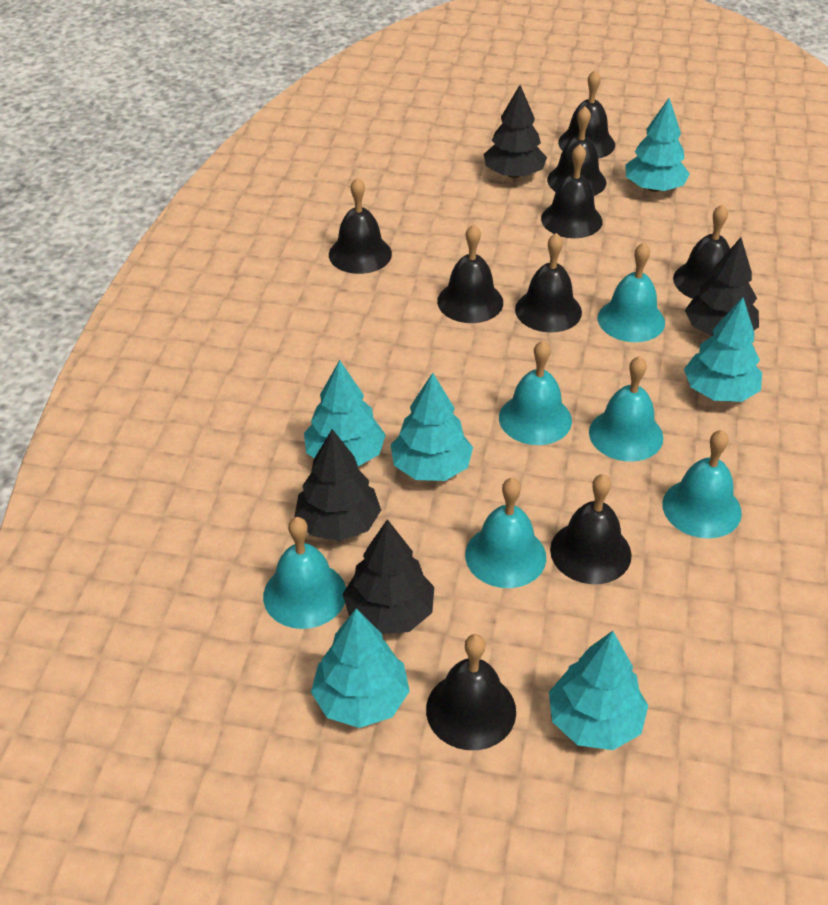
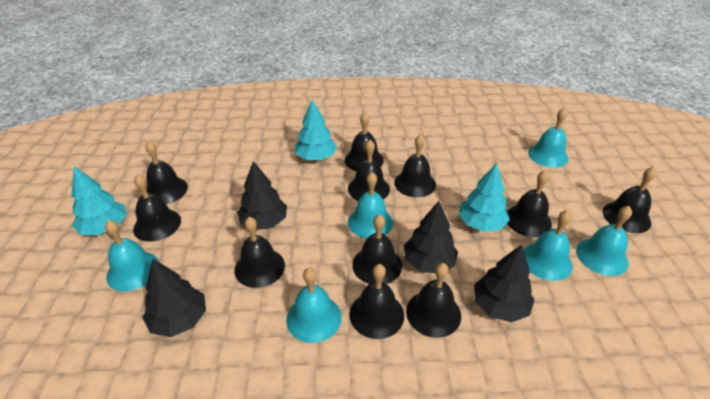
black bell: 9 -> 11
turquoise tree: 6 -> 3

